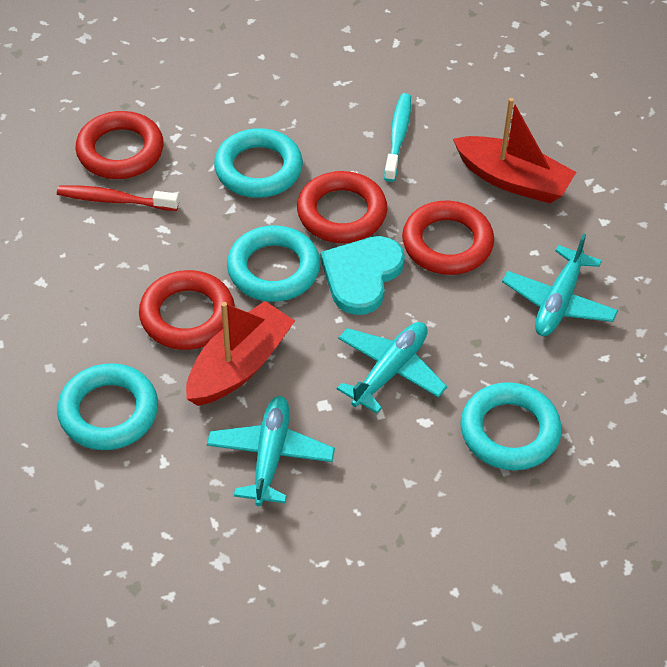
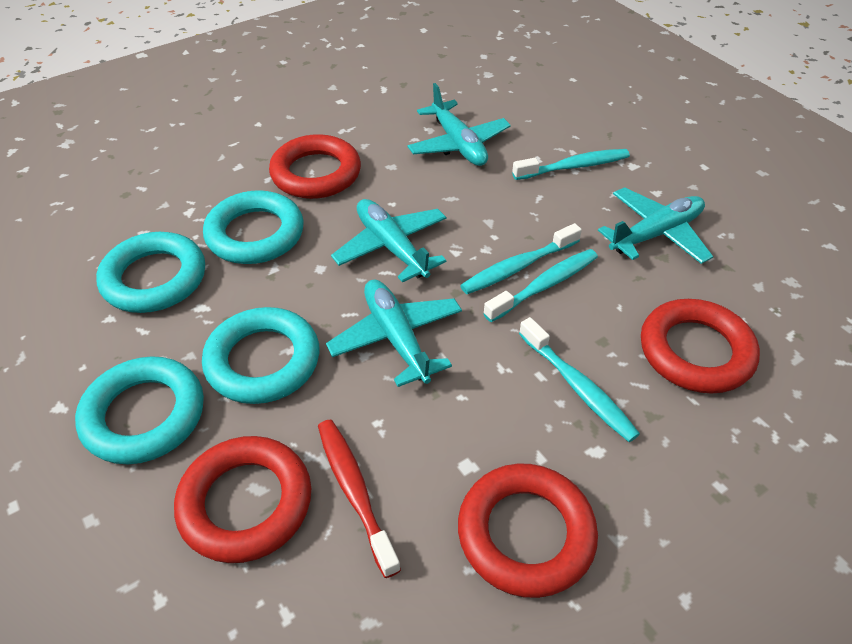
red boat: 2 -> 0
turquoise heart: 1 -> 0
turquoise plane: 3 -> 4
turquoise toothbrush: 1 -> 4

